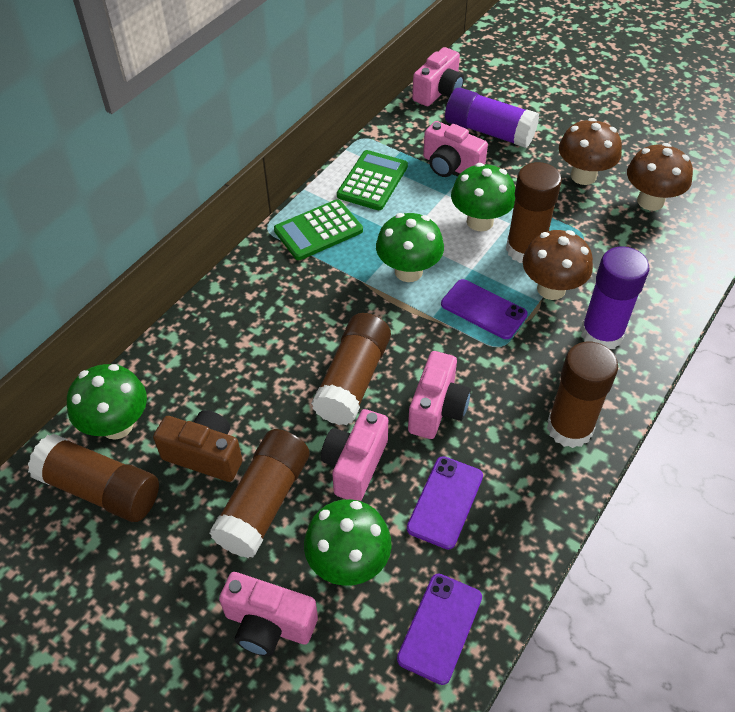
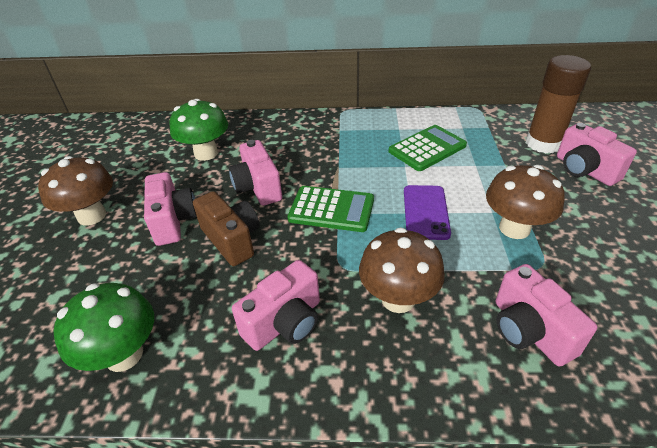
brown glue stick: 5 -> 1
green mushroom: 4 -> 2
purple glue stick: 2 -> 0
purple phone: 3 -> 1

